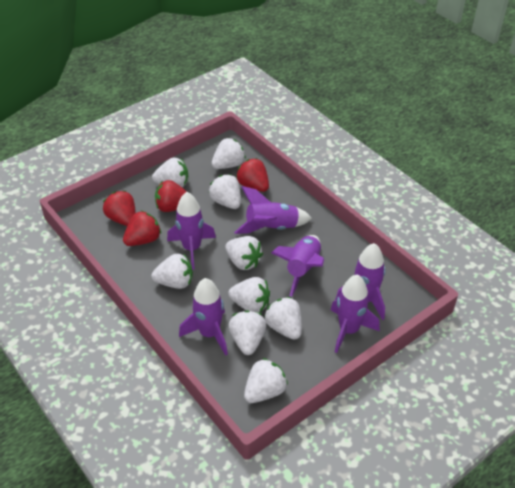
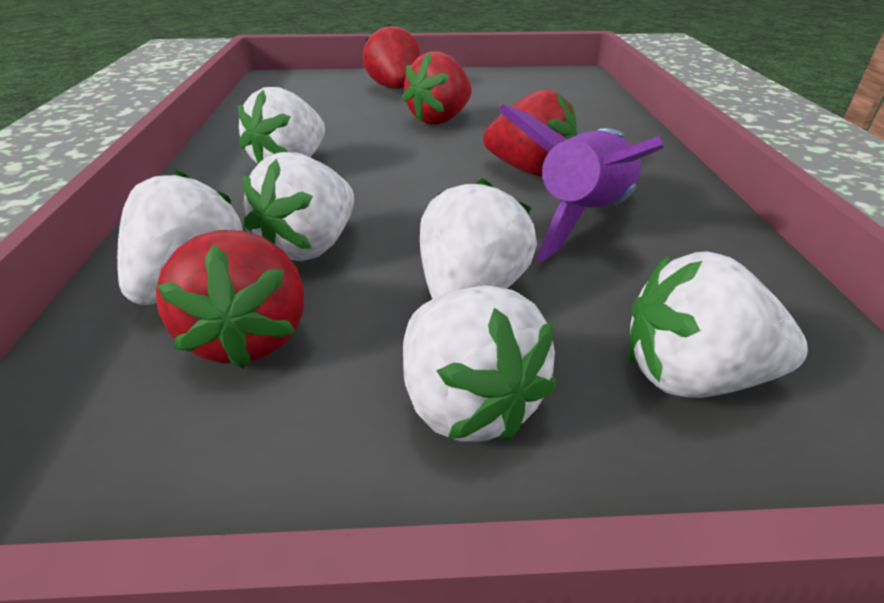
purple rocket: 6 -> 1
white strawberry: 9 -> 6

